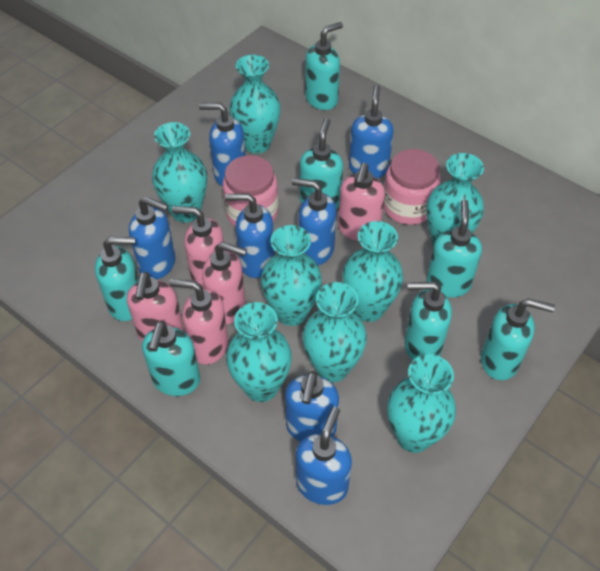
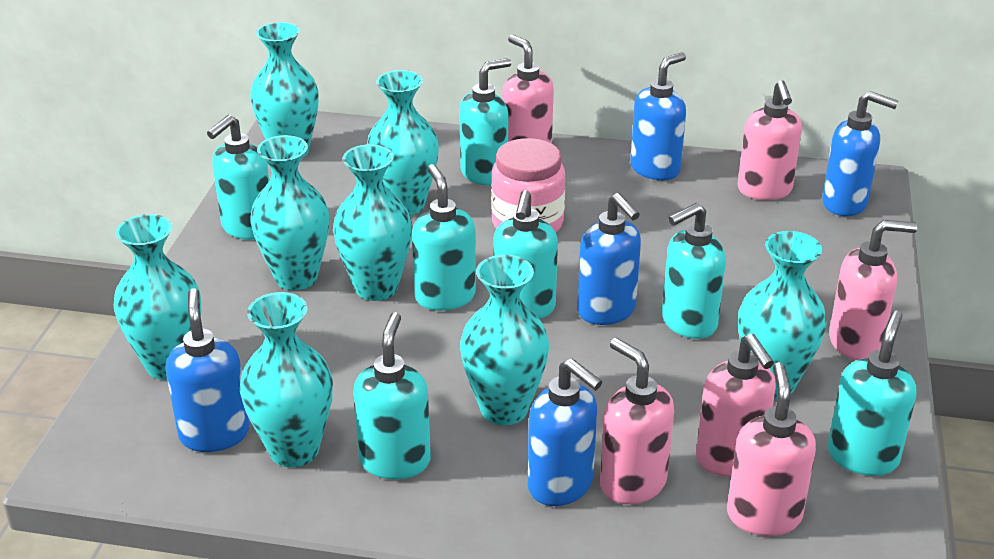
blue soap dispenser: 7 -> 5
pink jar: 2 -> 1
pink soap dispenser: 5 -> 6

